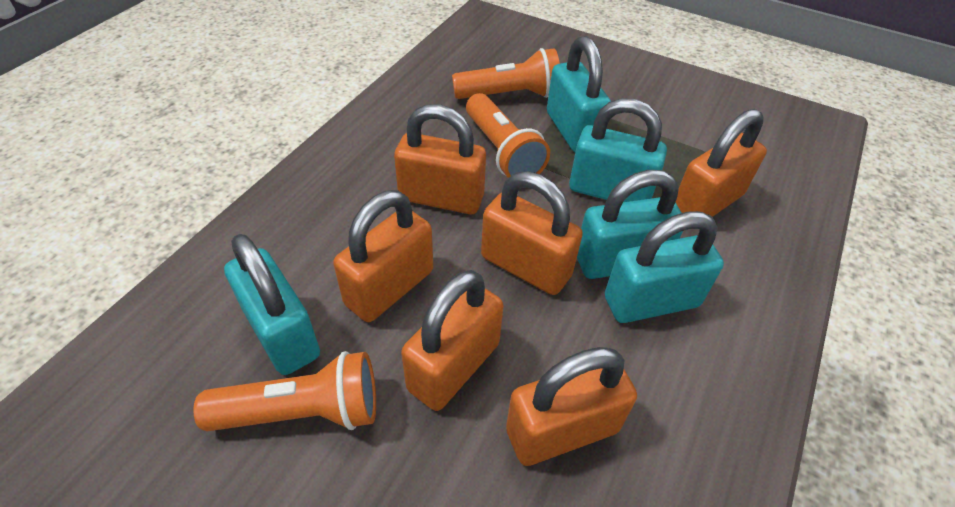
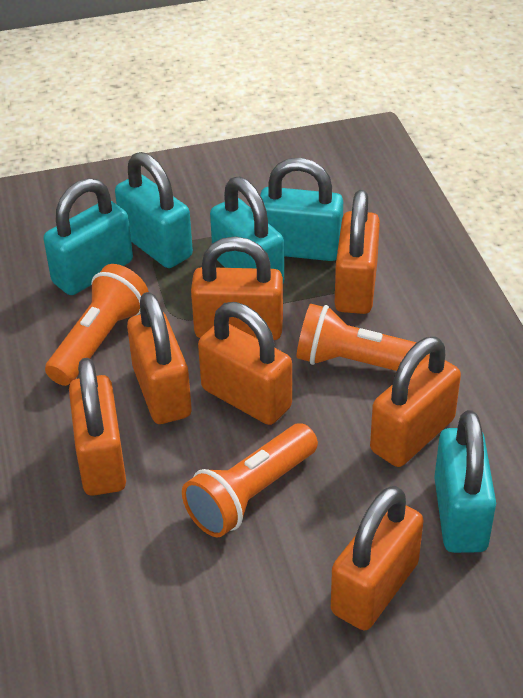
orange padlock: 6 -> 7

